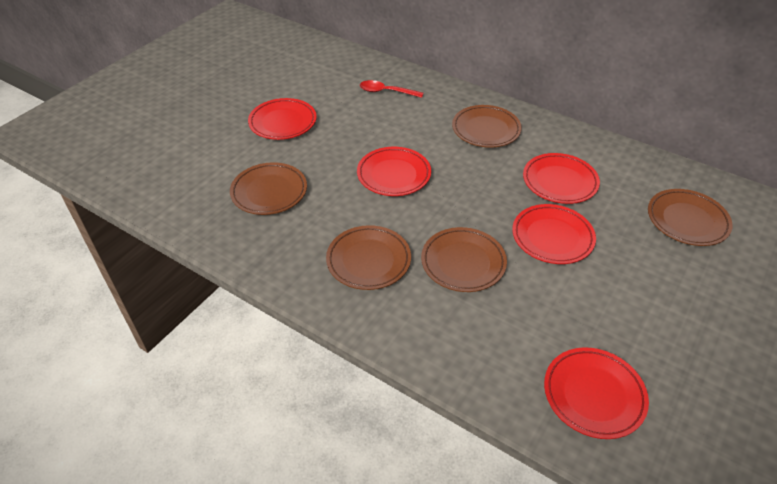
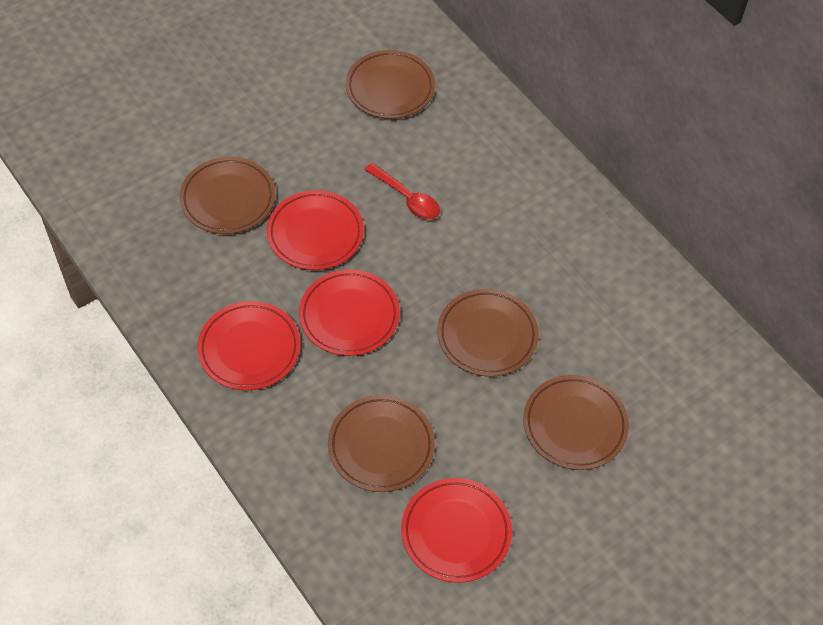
red plate: 5 -> 4

